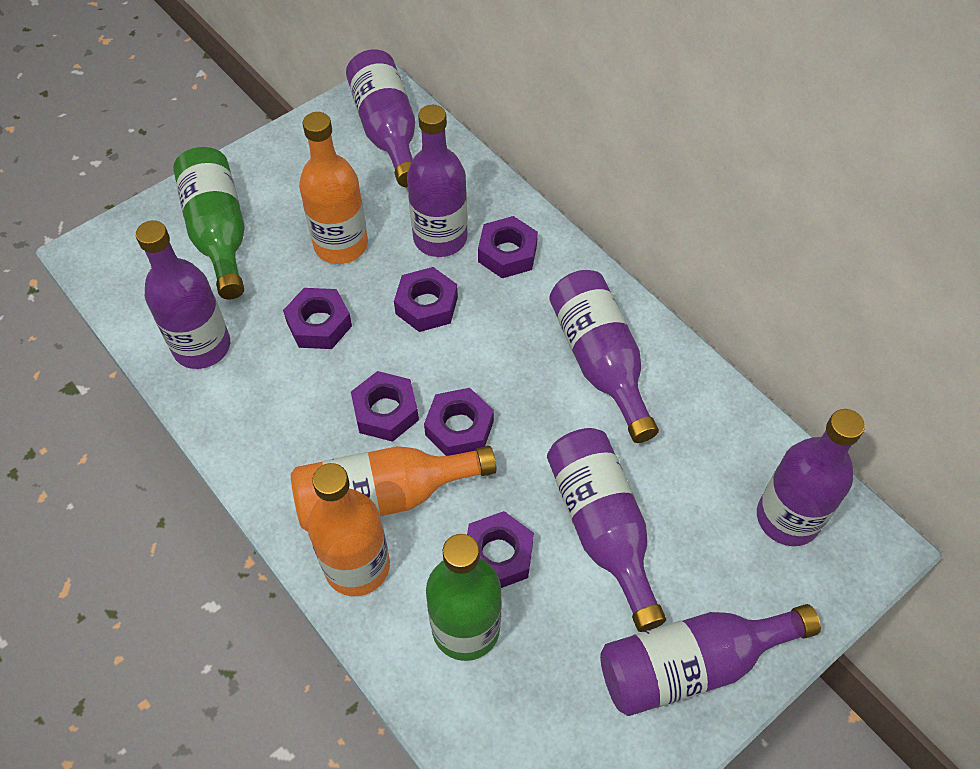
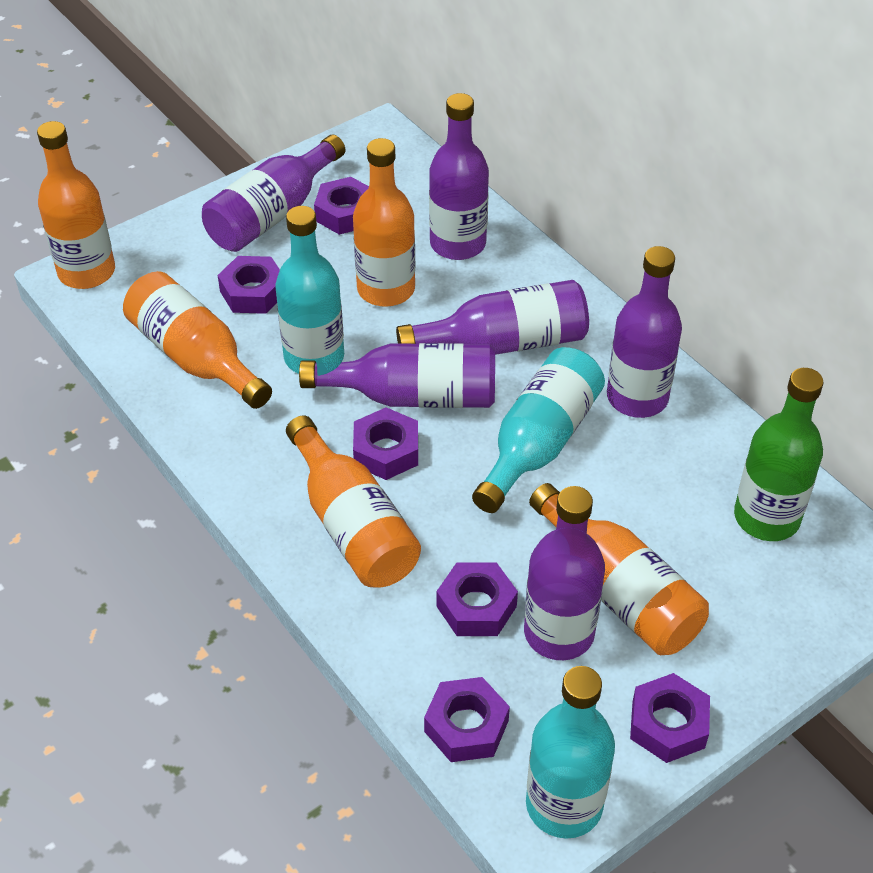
green bottle: 2 -> 1
orange bottle: 3 -> 5
purple bottle: 7 -> 6
turquoise bottle: 0 -> 3

